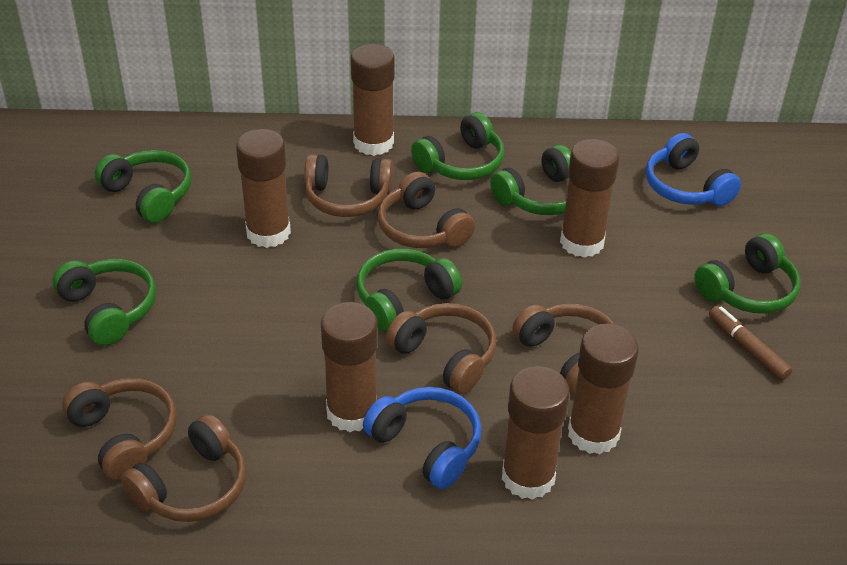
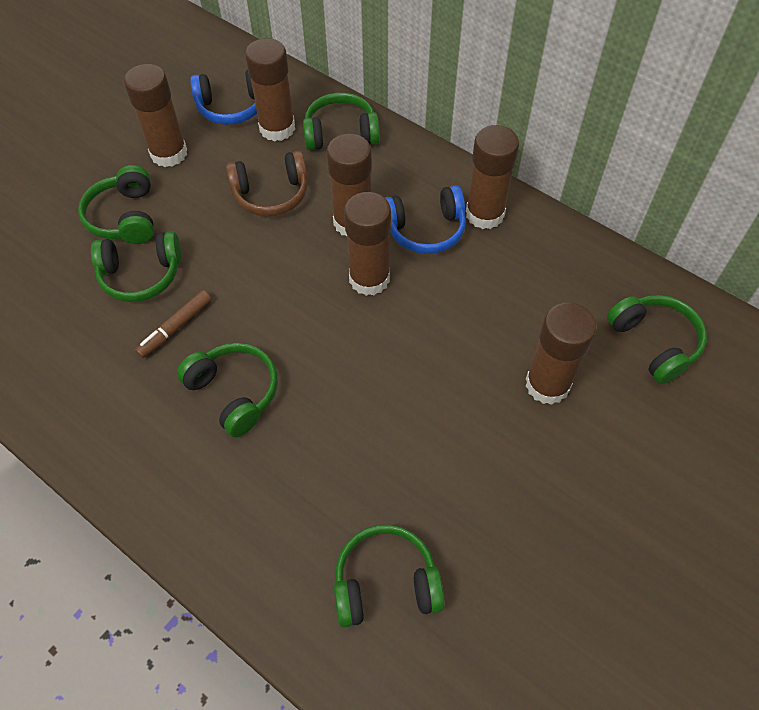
brown headphones: 6 -> 1

